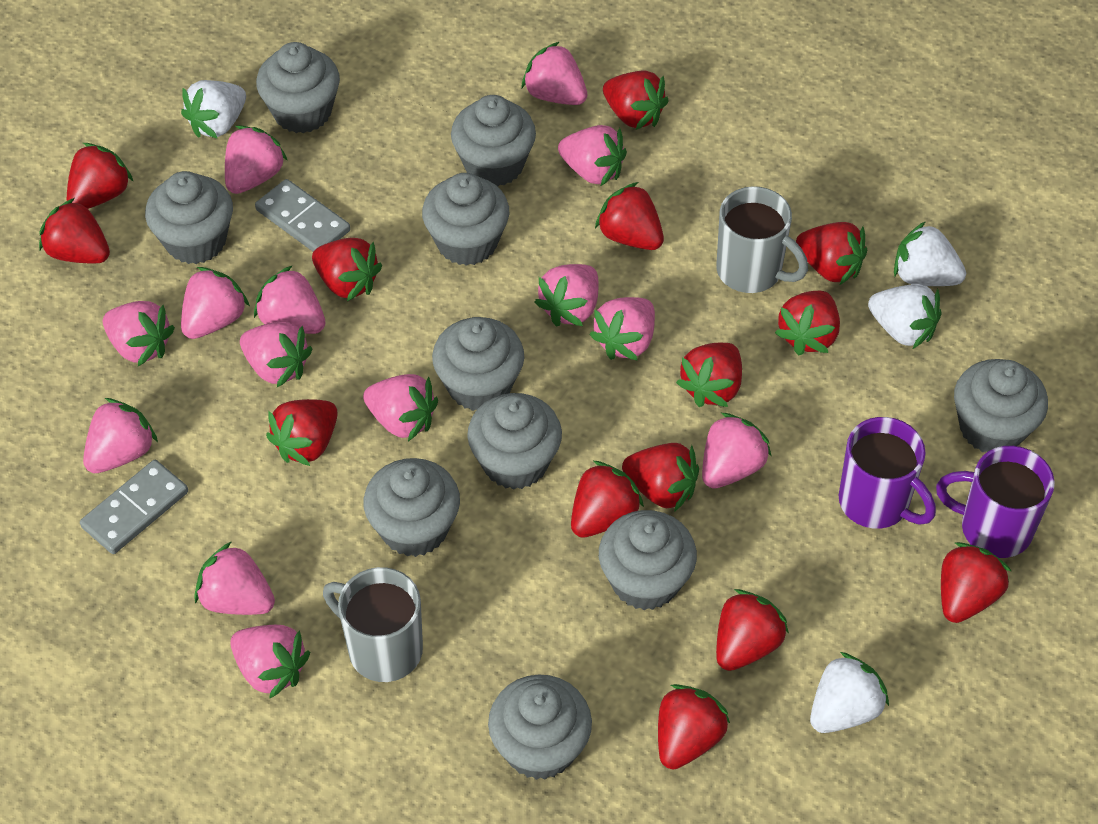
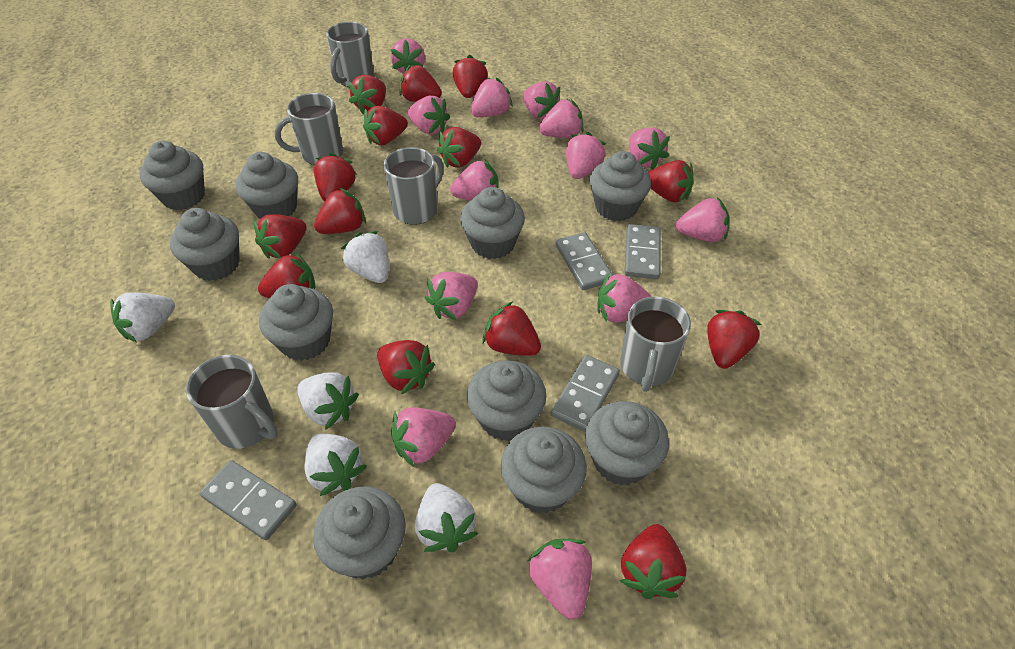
grey domino: 2 -> 4
grey mug: 2 -> 5
pink strawberry: 14 -> 13
purple mug: 2 -> 0
white strawberry: 4 -> 5

